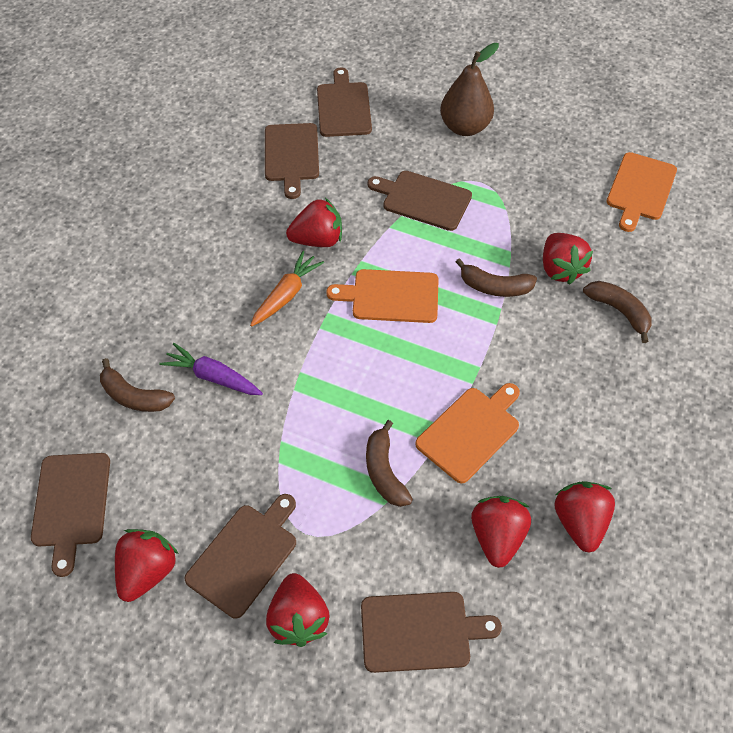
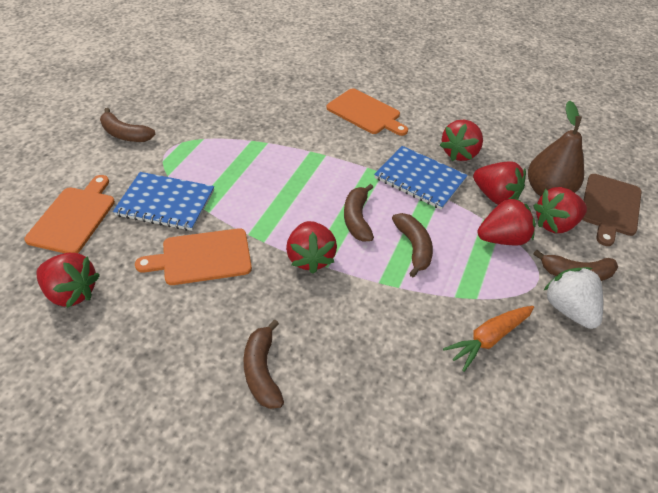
blue notebook: 0 -> 2
brown banana: 4 -> 5
brown cutting board: 6 -> 1
purple carrot: 1 -> 0
white strawberry: 0 -> 1

